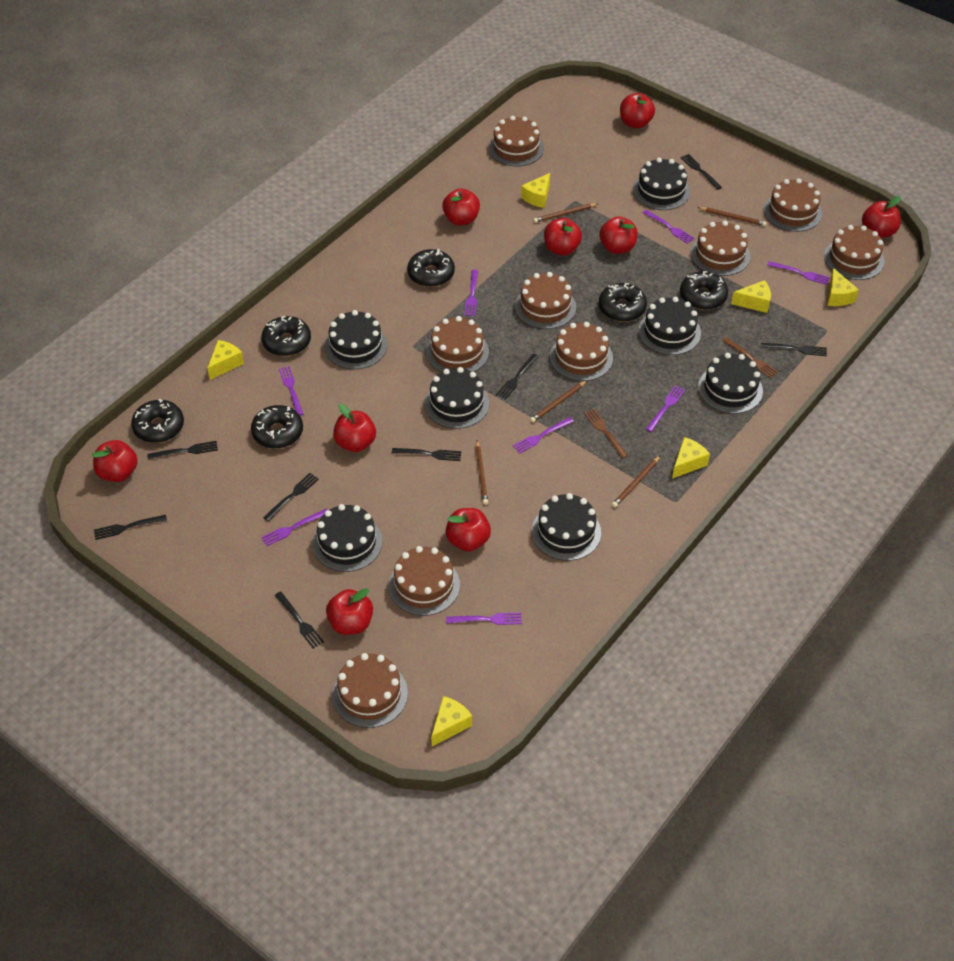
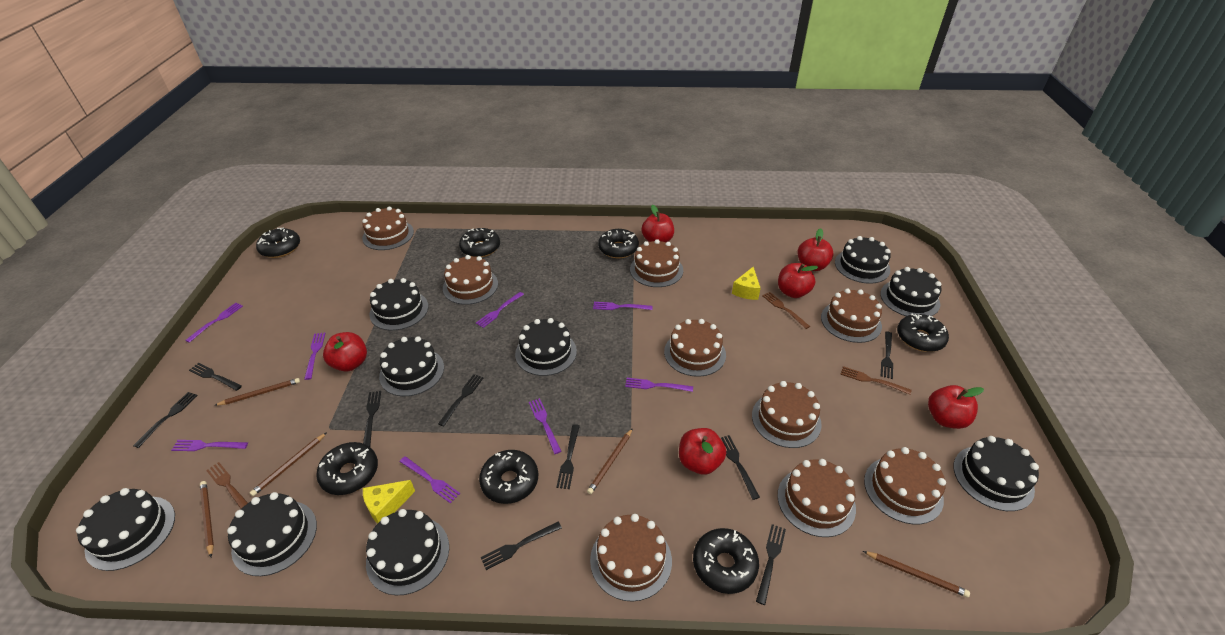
black cake: 7 -> 9
black donut: 6 -> 7
black fork: 8 -> 9
brown fork: 2 -> 3
red apple: 9 -> 6
yellow cheese: 6 -> 2

